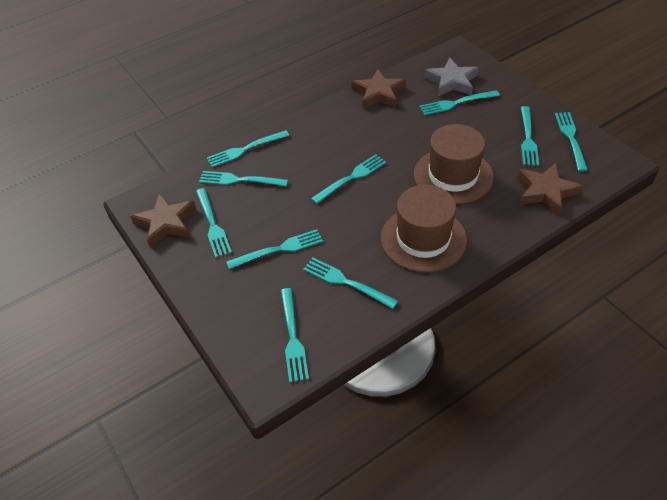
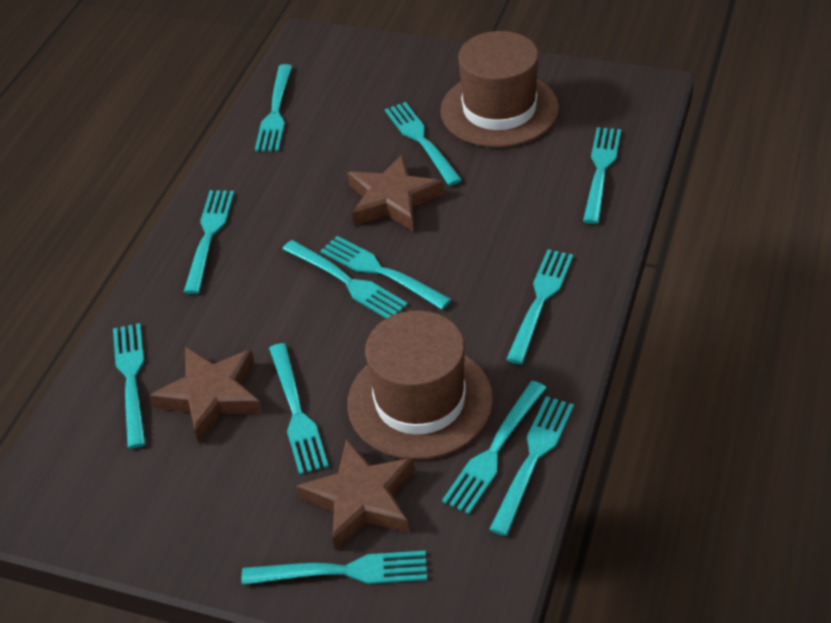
grey star: 1 -> 0
turquoise fork: 10 -> 12

